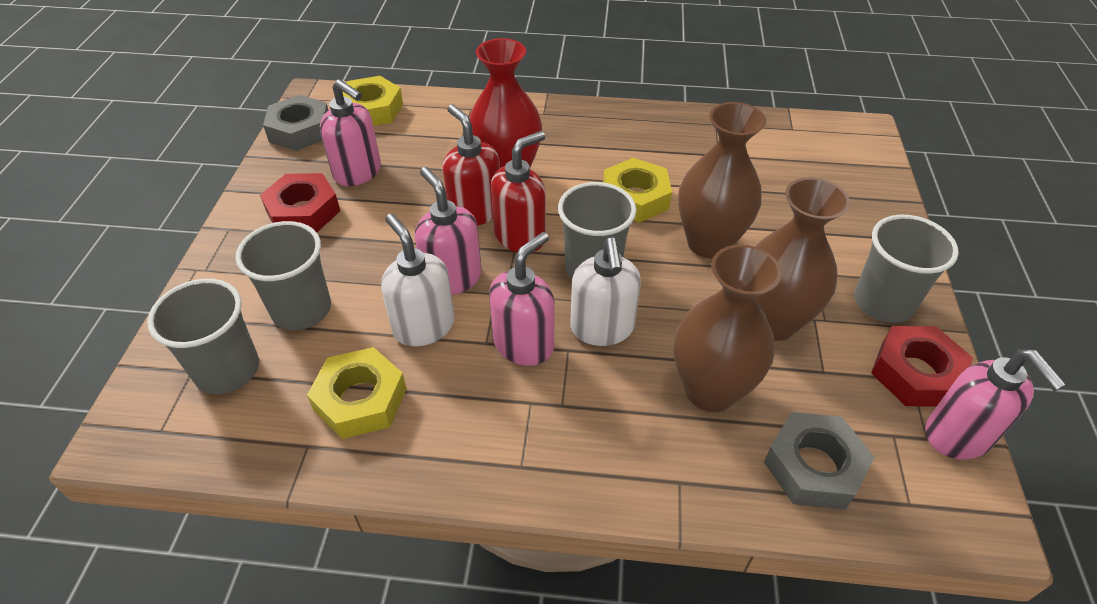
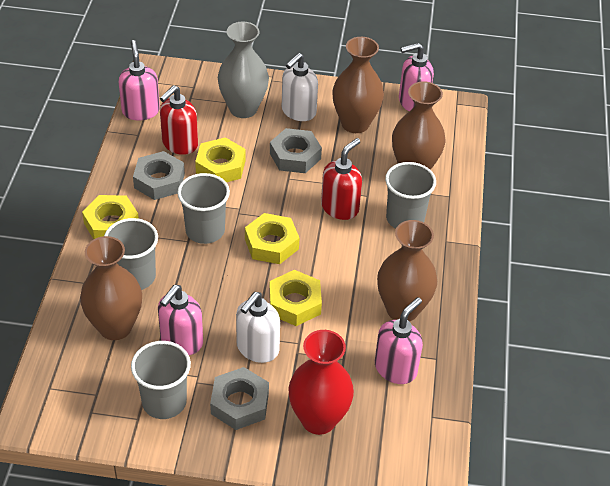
brown vase: 3 -> 4
grey nut: 2 -> 3
grey vase: 0 -> 1
red nut: 2 -> 0
yellow nut: 3 -> 4

